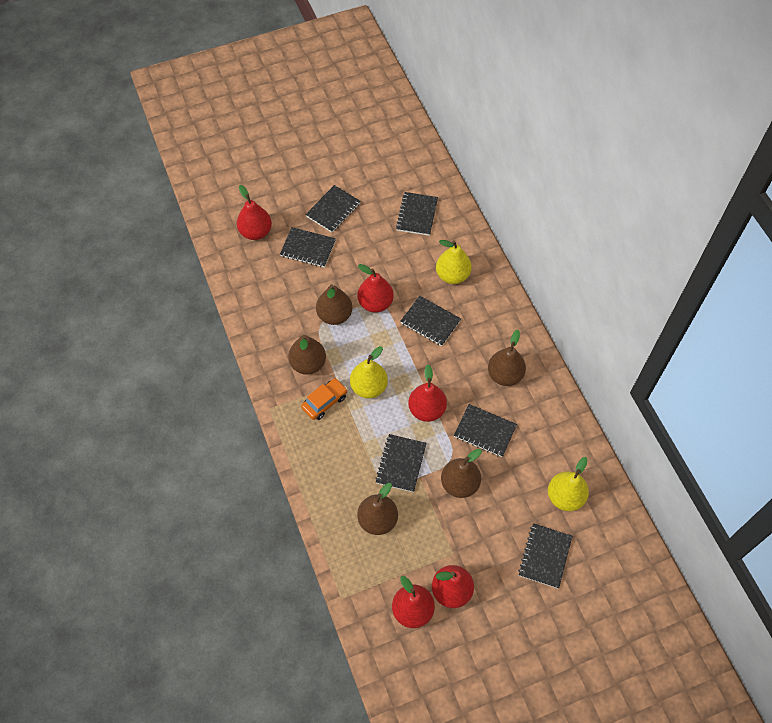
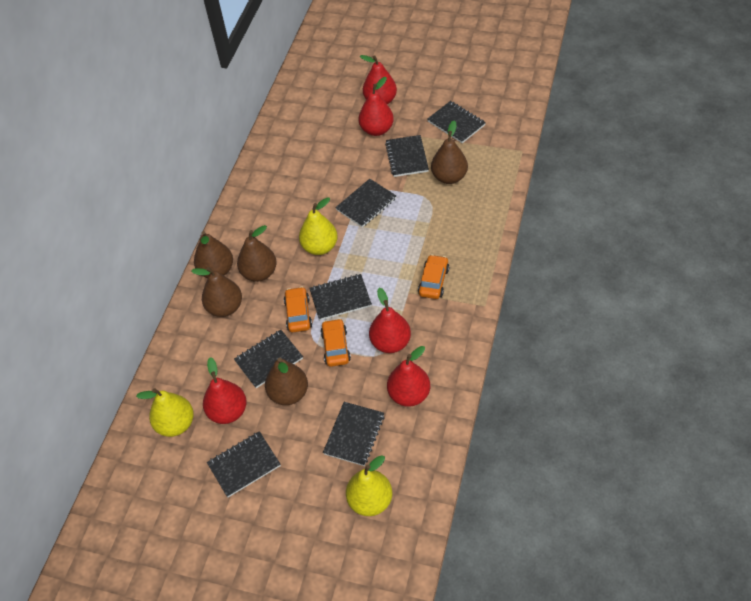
orange car: 1 -> 3

